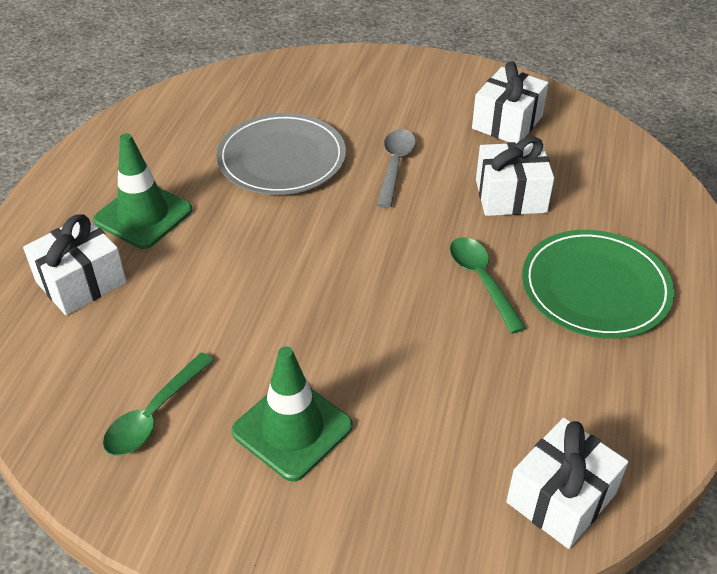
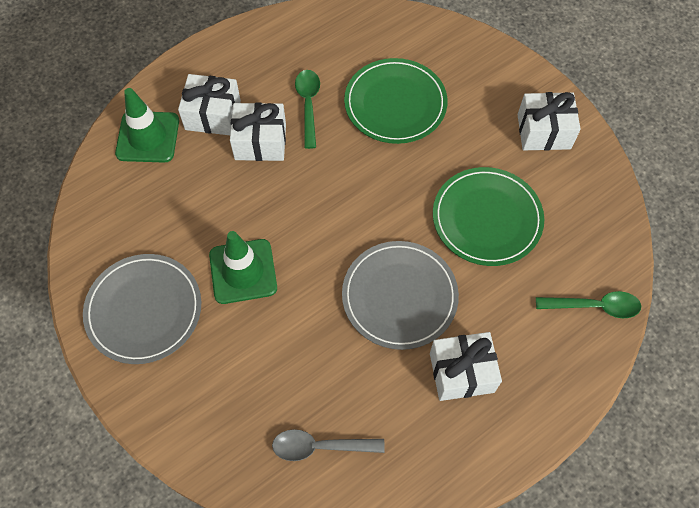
green plate: 1 -> 2
grey plate: 1 -> 2

